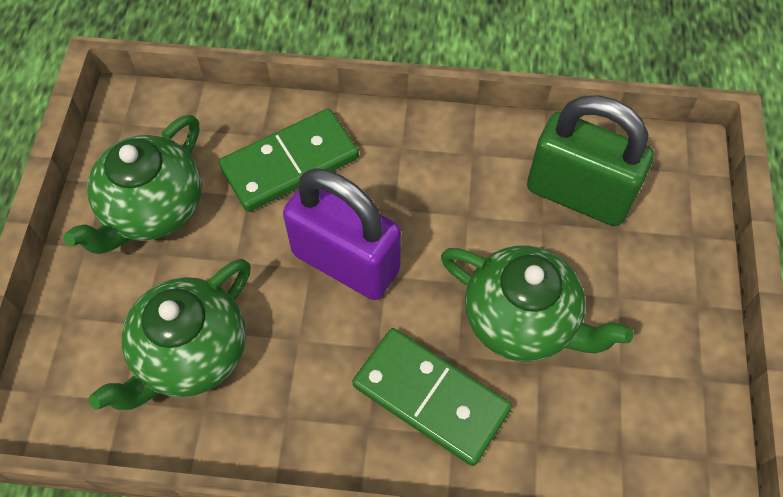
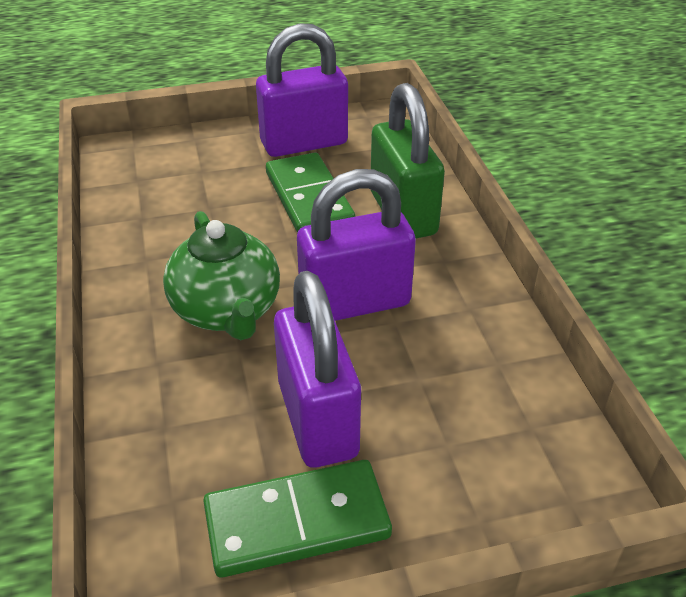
green teapot: 3 -> 1
purple padlock: 1 -> 3

